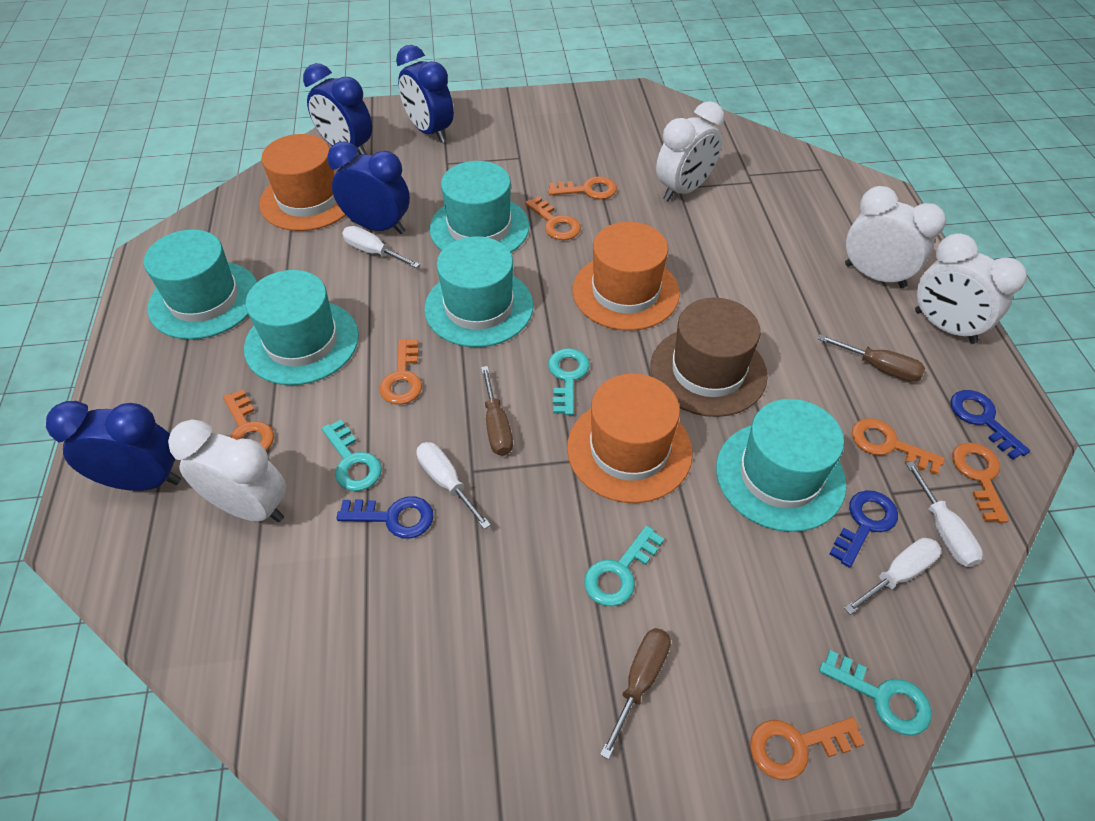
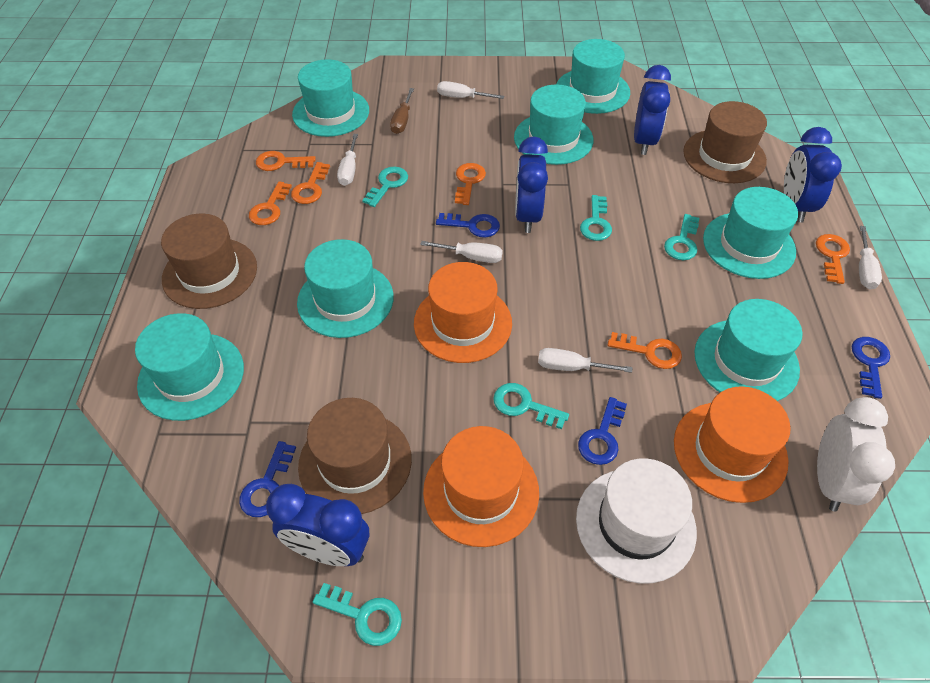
blue key: 3 -> 4
brown hat: 1 -> 3
brown screwdriver: 3 -> 1
orange key: 7 -> 6
turquoise hat: 5 -> 7
turquoise key: 4 -> 5
white clock: 4 -> 1
white hat: 0 -> 1
white screwdriver: 4 -> 5

